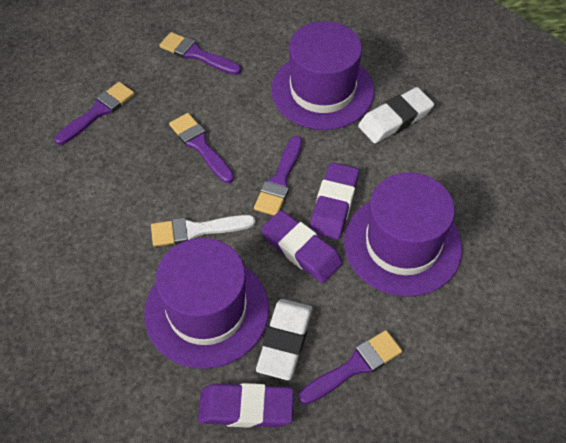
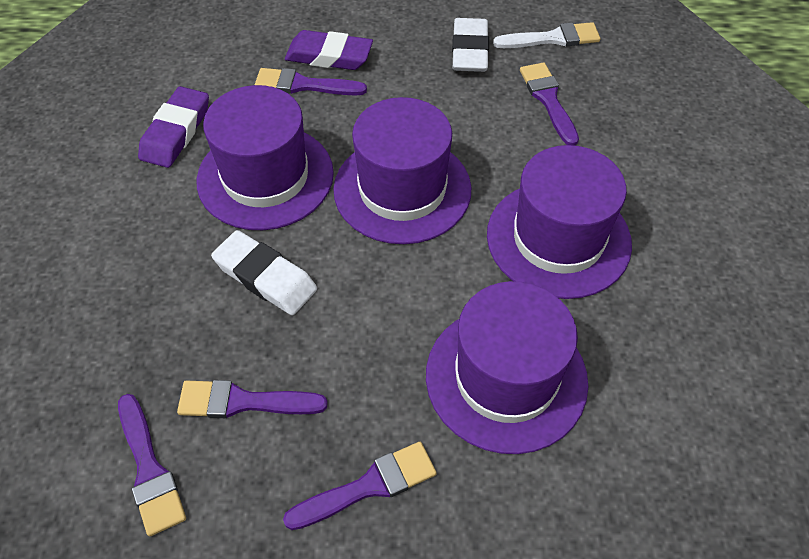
purple eraser: 3 -> 2
purple hat: 3 -> 4

